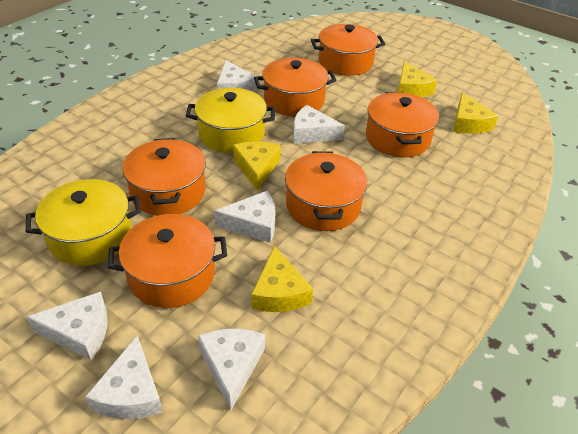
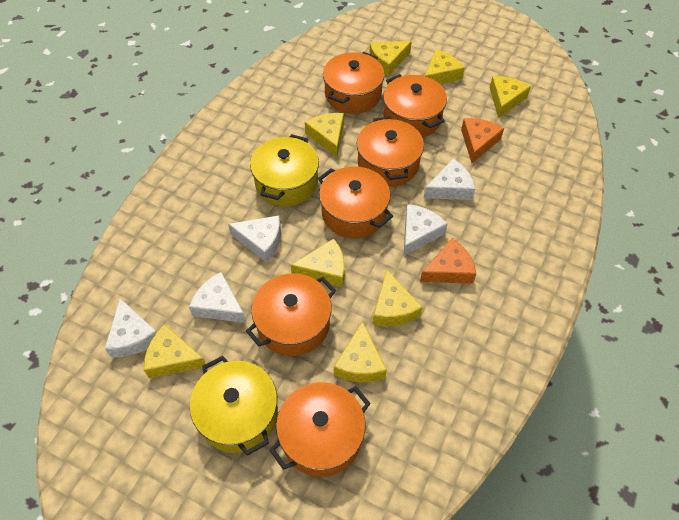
orange cheese: 0 -> 2
white cheese: 6 -> 5
yellow cheese: 4 -> 8

